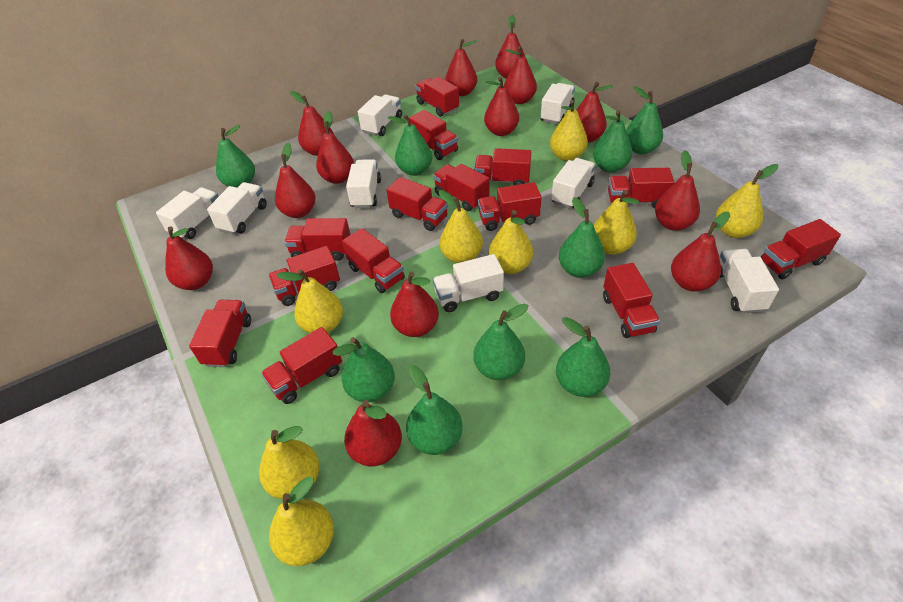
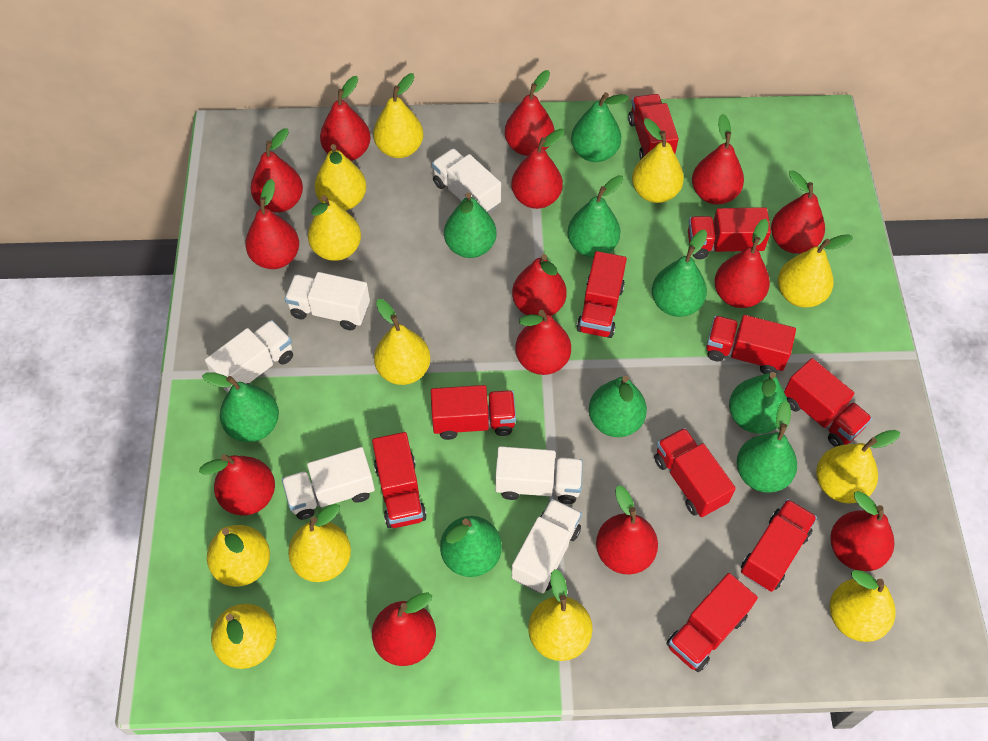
red pear: 13 -> 14
red truck: 14 -> 10
white truck: 8 -> 6
yellow pear: 8 -> 12

